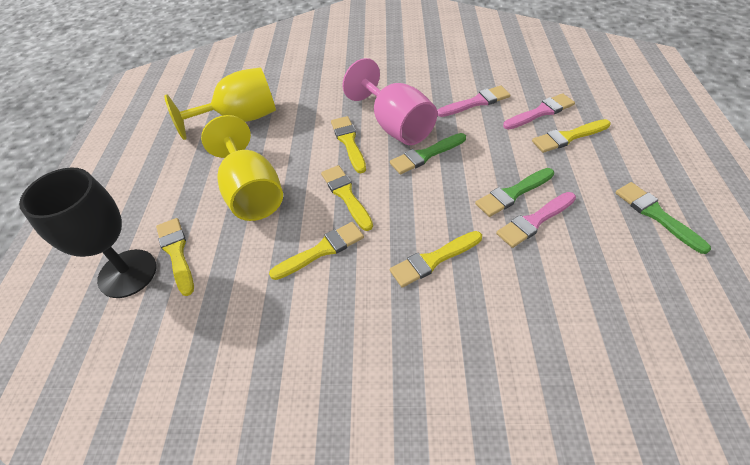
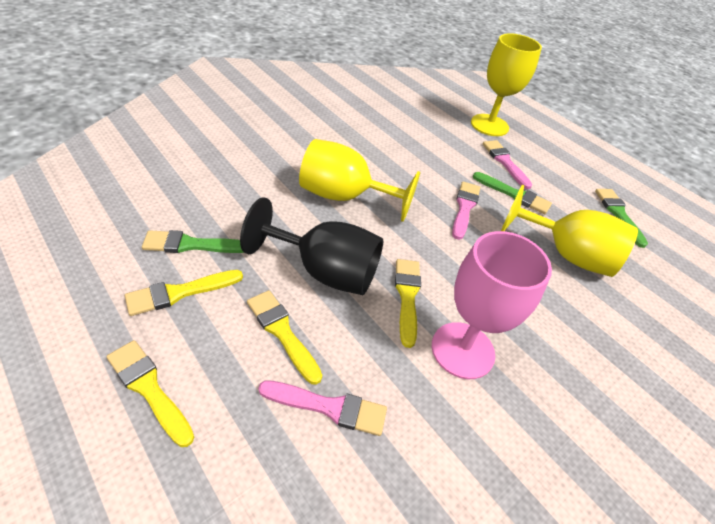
yellow brush: 6 -> 4
yellow goblet: 2 -> 3

